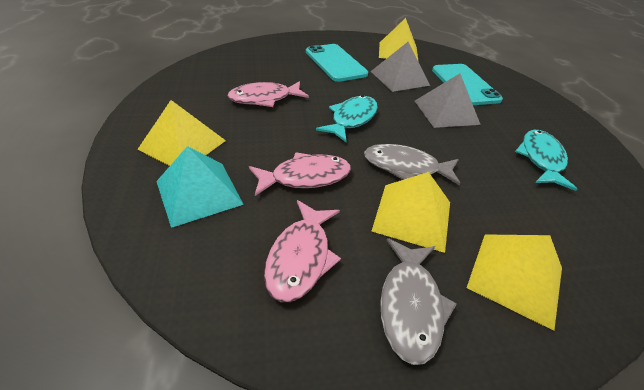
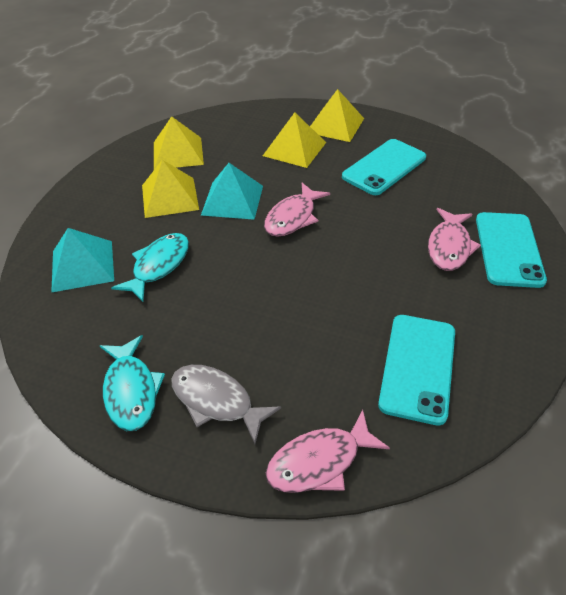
grey fish: 2 -> 1
grey pyramid: 2 -> 0
turquoise phone: 2 -> 3
turquoise pyramid: 1 -> 2

